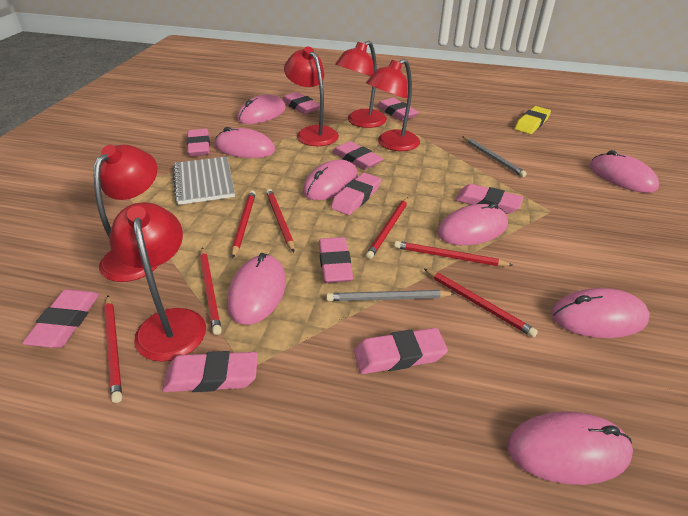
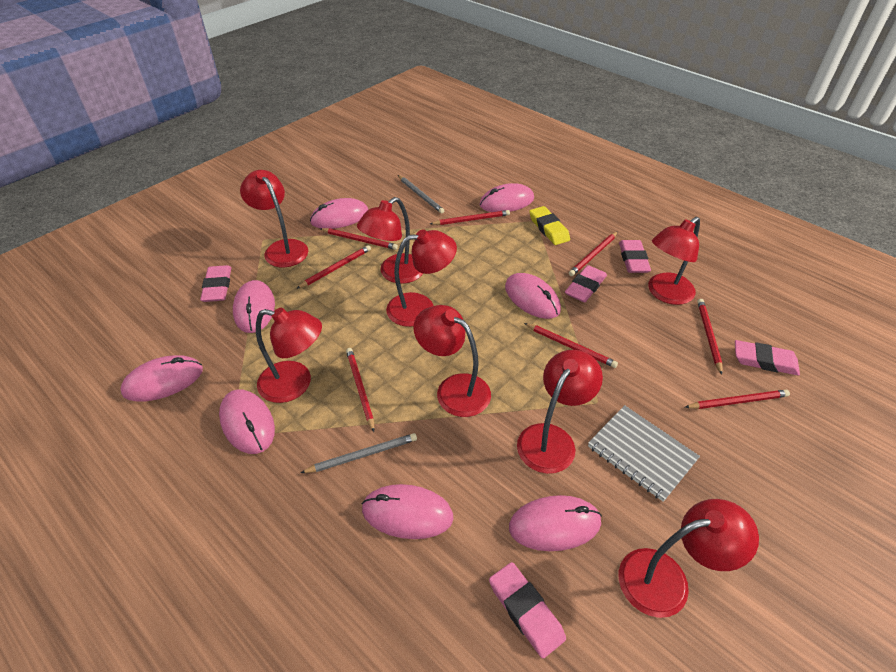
pink eraser: 10 -> 5
red lamp: 5 -> 8
red pencil: 7 -> 8

